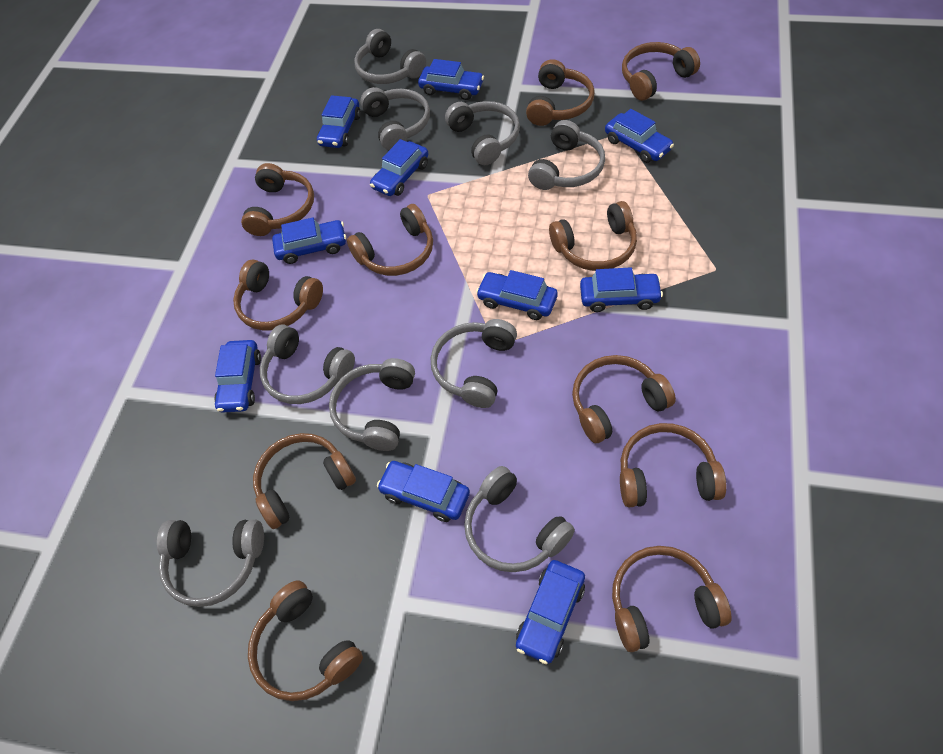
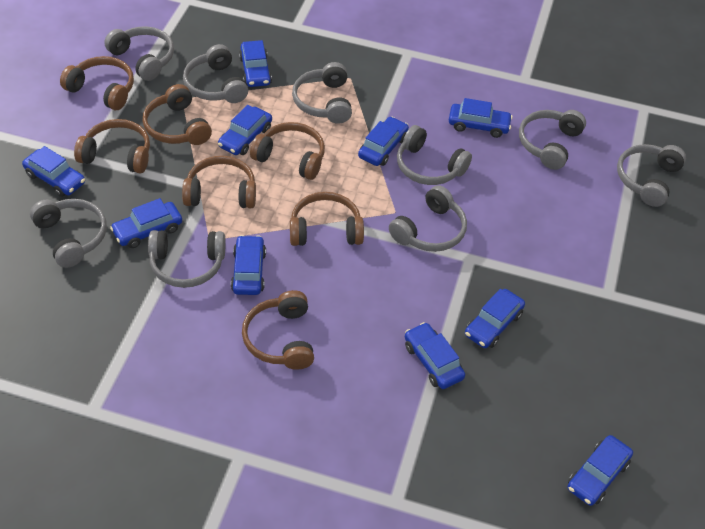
brown headphones: 11 -> 7

